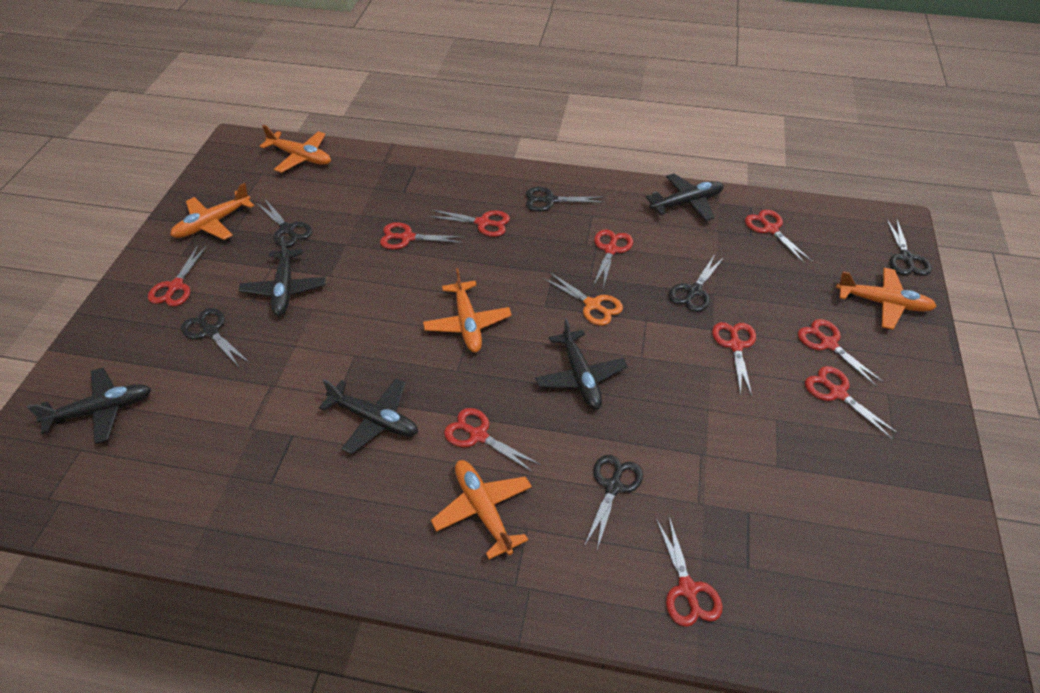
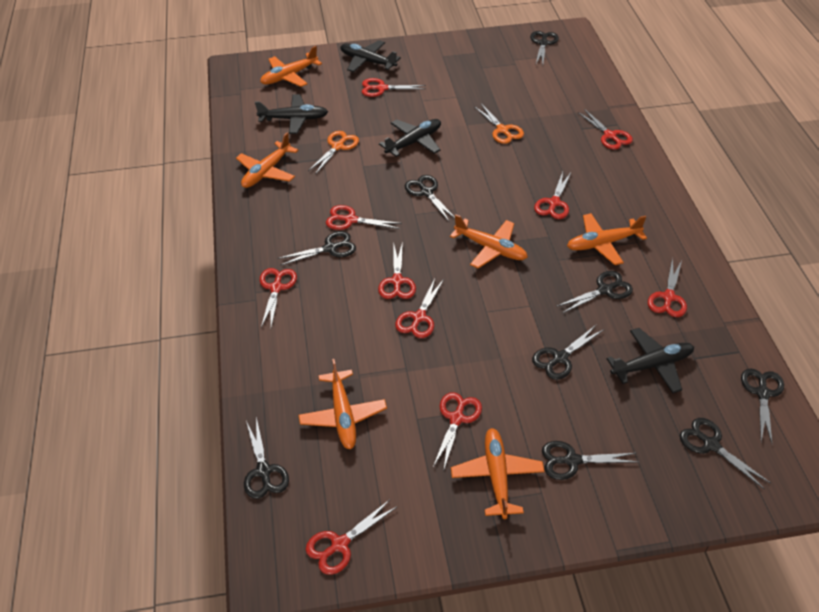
black plane: 5 -> 4
black scissors: 6 -> 9
orange plane: 5 -> 6
orange scissors: 1 -> 2

